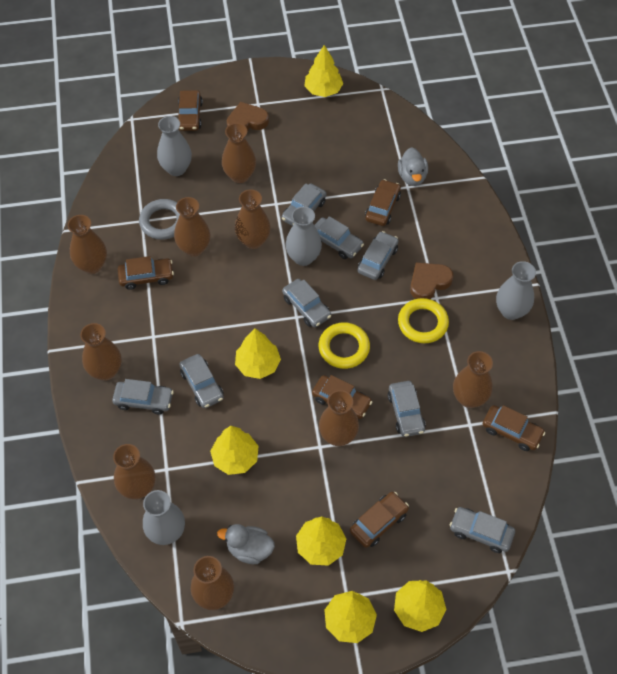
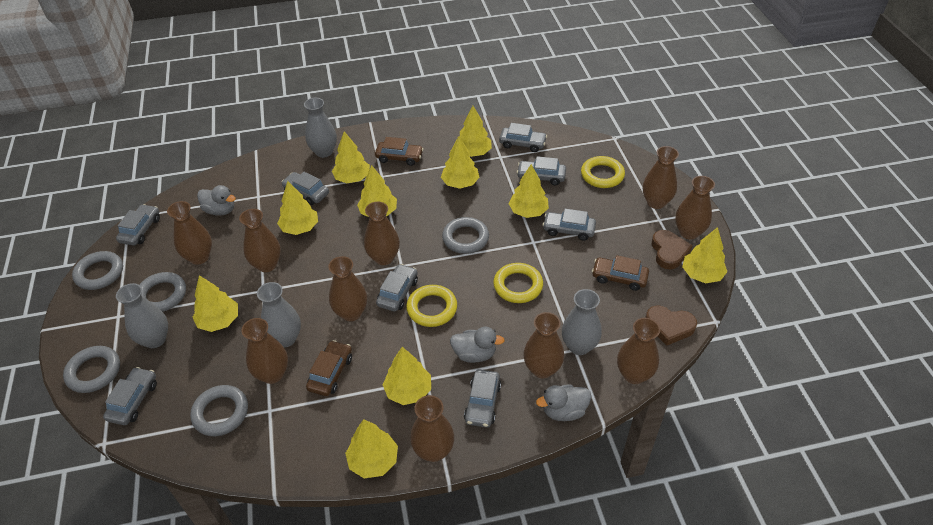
brown car: 6 -> 3
brown vase: 9 -> 10
grey duck: 2 -> 3
grey ring: 1 -> 5
yellow ring: 2 -> 3
yellow tree: 6 -> 10

